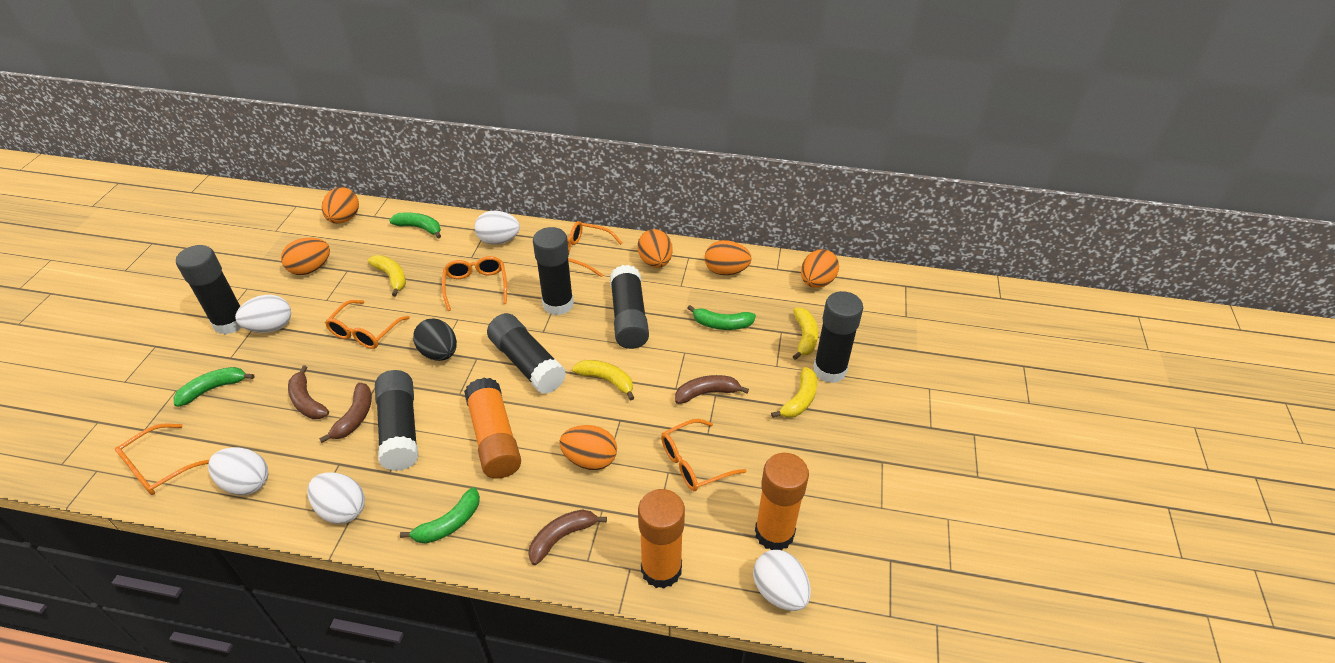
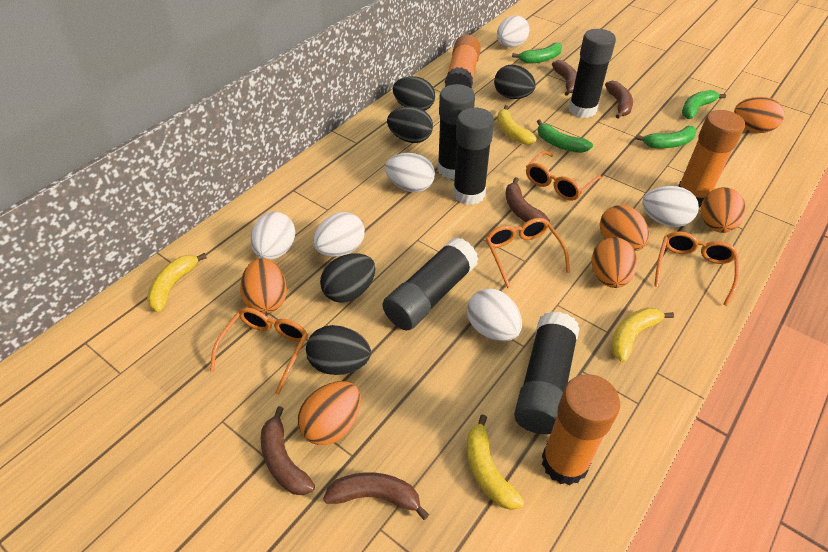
black egg: 1 -> 5
black glue stick: 6 -> 5
brown banana: 4 -> 5
orange glasses: 5 -> 4
white egg: 5 -> 6

